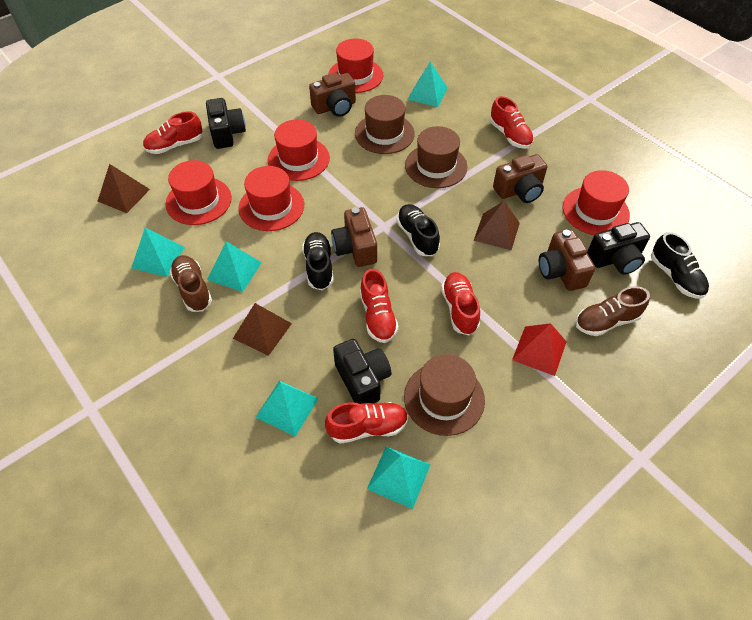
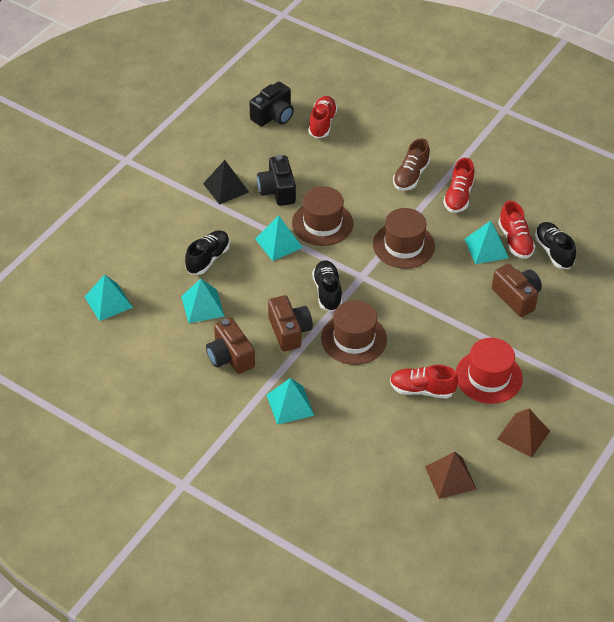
black camera: 3 -> 2
black pyramid: 0 -> 1
brown camera: 4 -> 3
brown pyramid: 3 -> 2
brown shoe: 2 -> 1
red hat: 5 -> 1
red pyramid: 1 -> 0
red shoe: 5 -> 4

